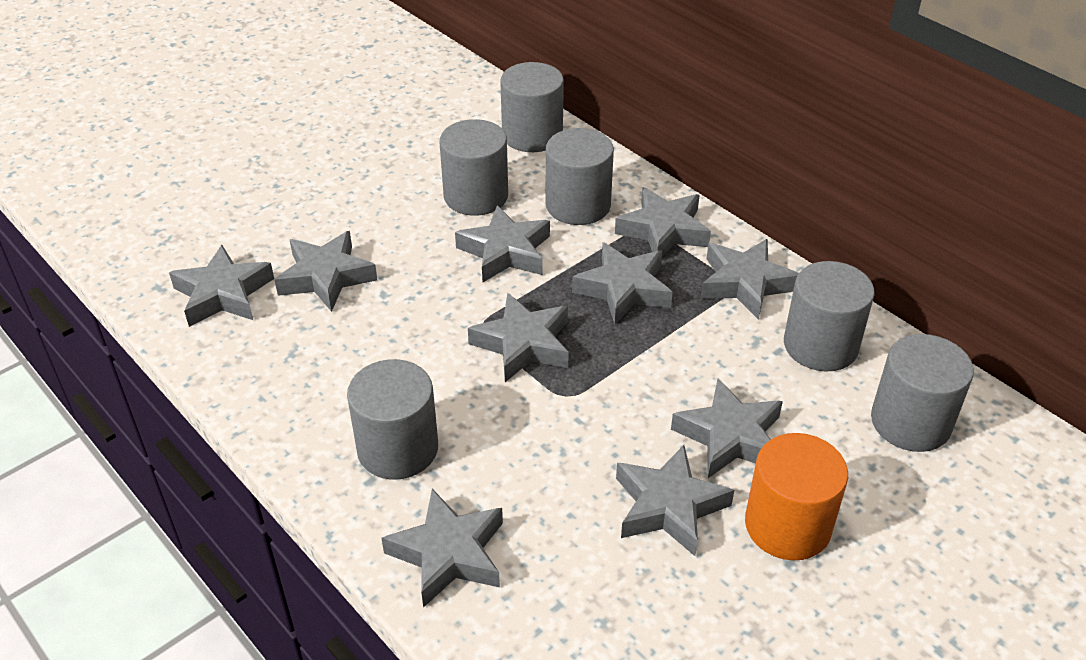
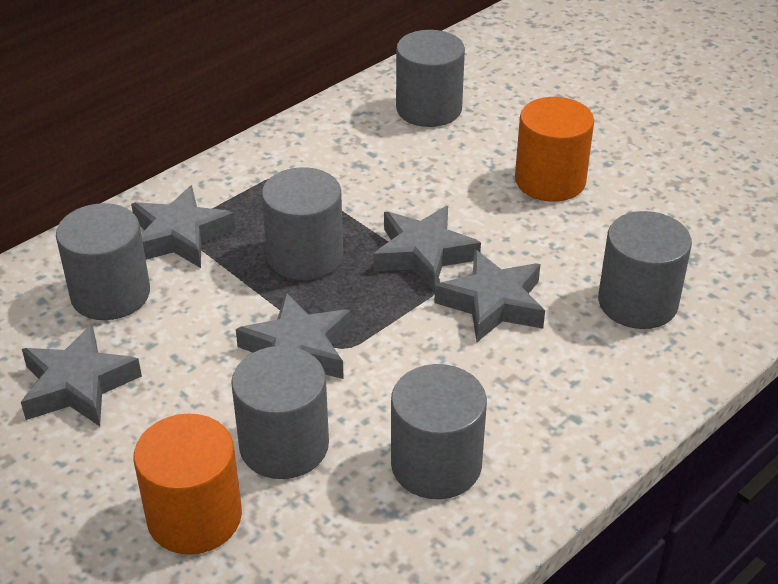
grey star: 10 -> 5
orange cylinder: 1 -> 2

